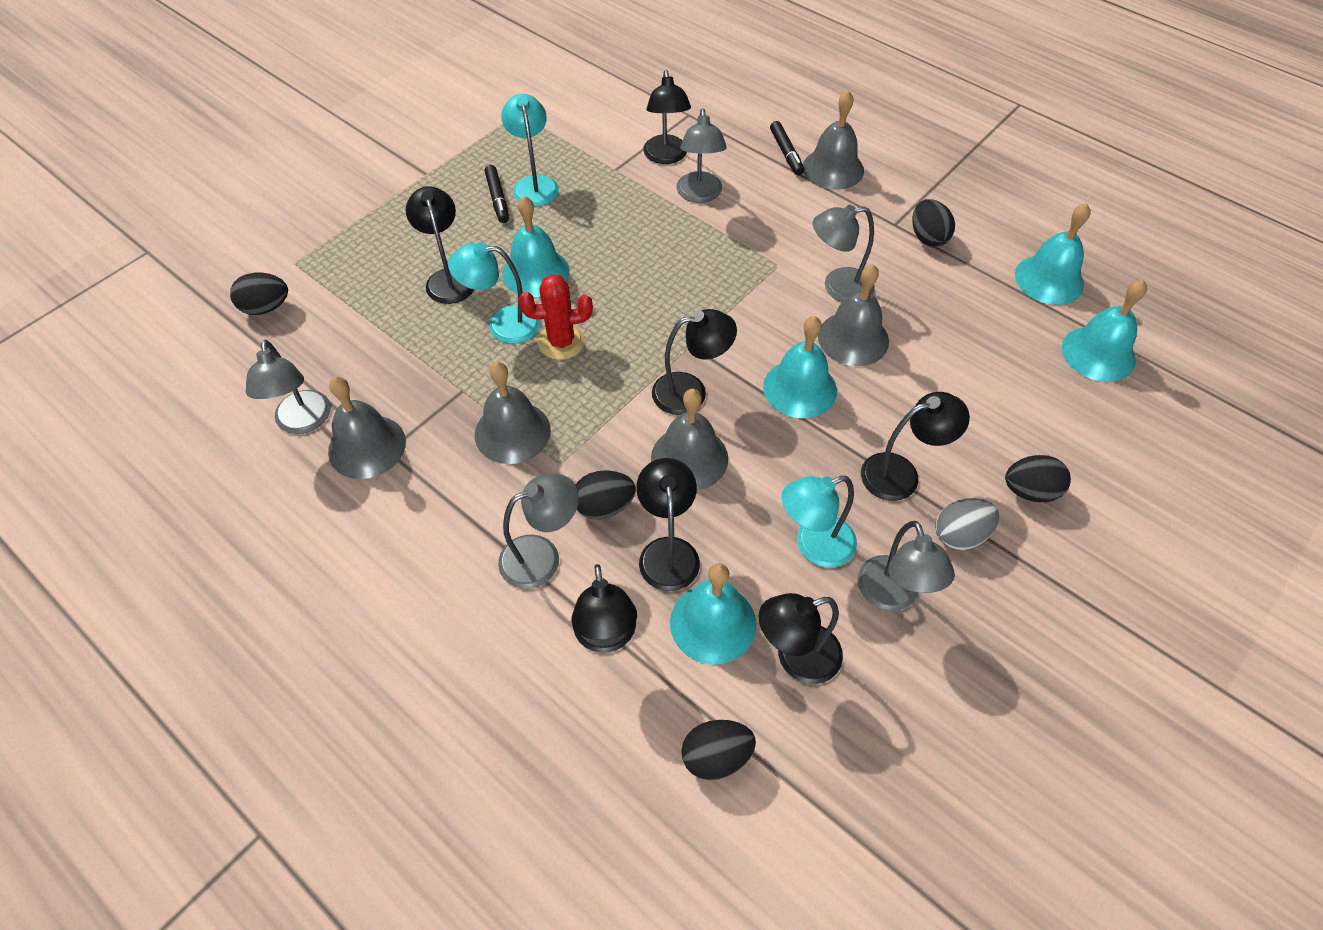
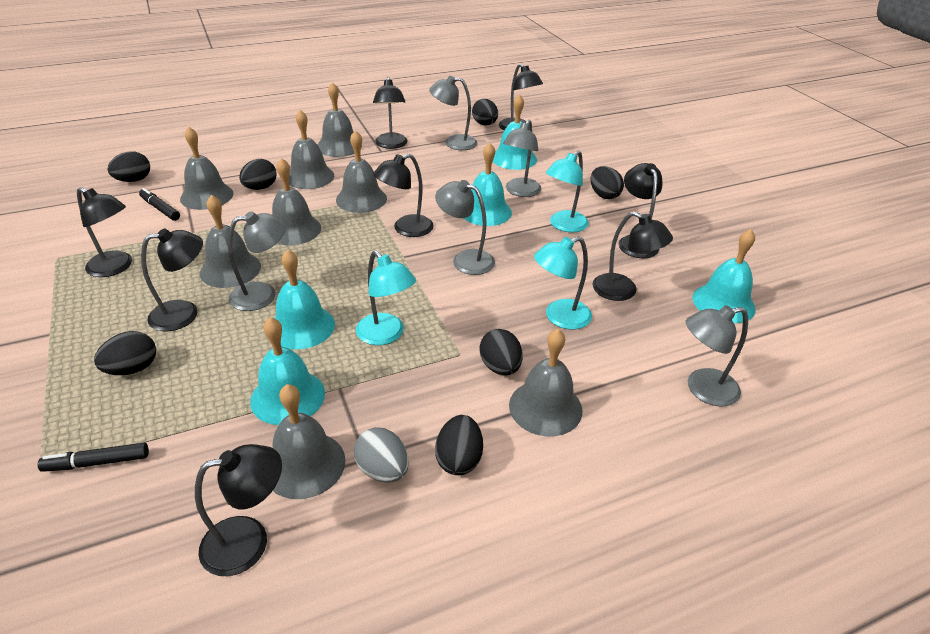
black egg: 5 -> 7
black lamp: 7 -> 8
grey bell: 5 -> 8
red cactus: 1 -> 0

